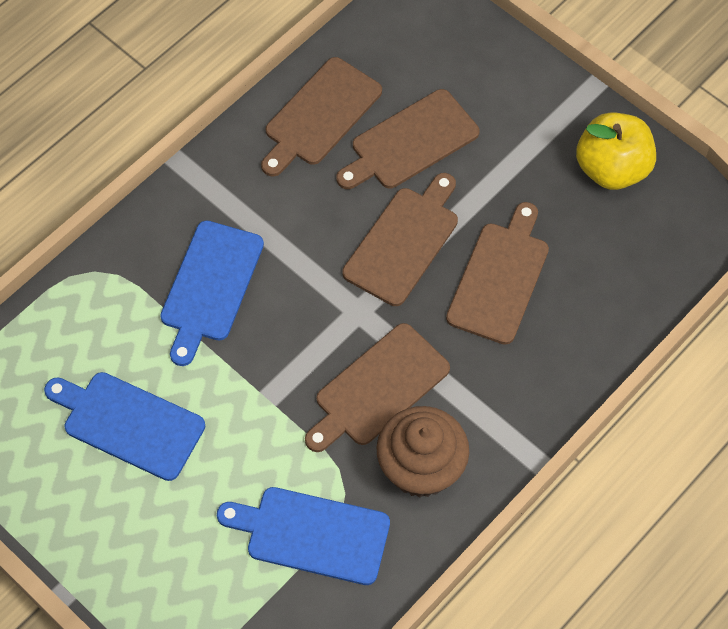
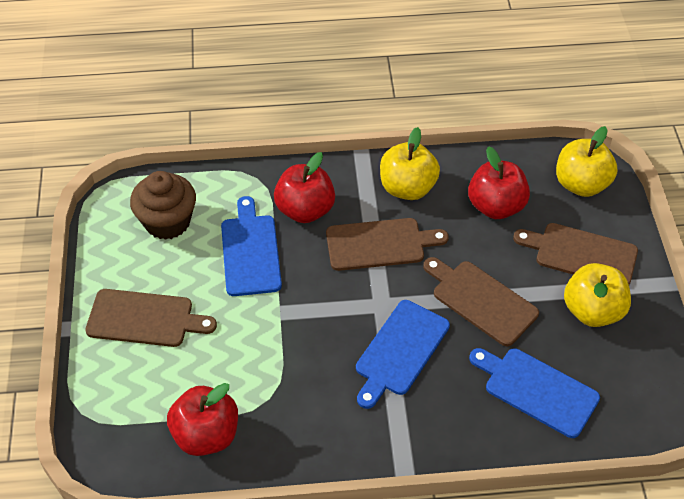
brown cutting board: 5 -> 4
red apple: 0 -> 3
yellow apple: 1 -> 3

